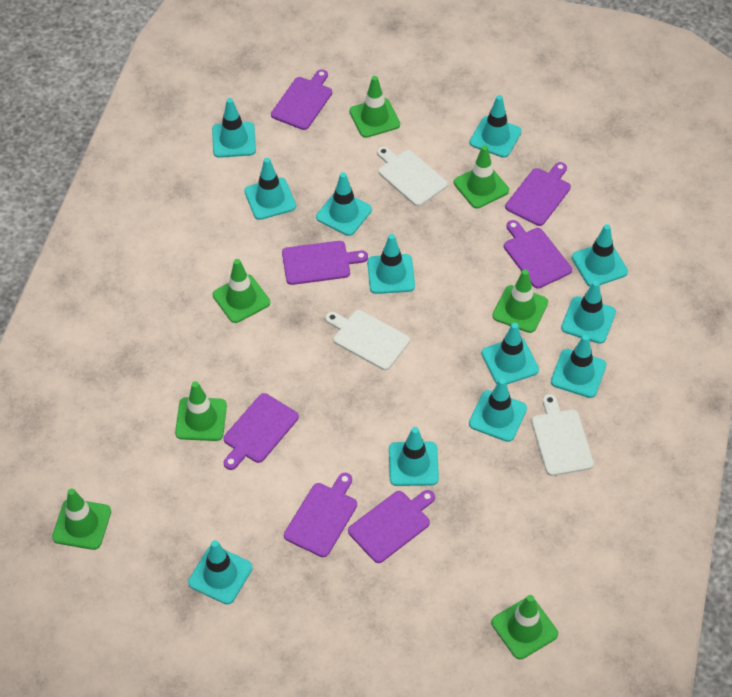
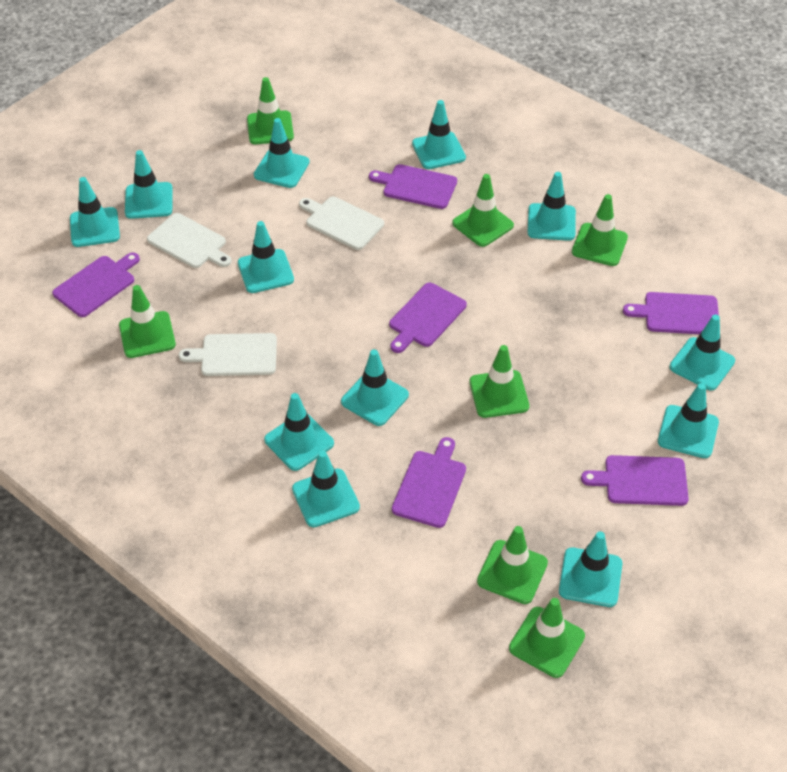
purple cutting board: 7 -> 6

